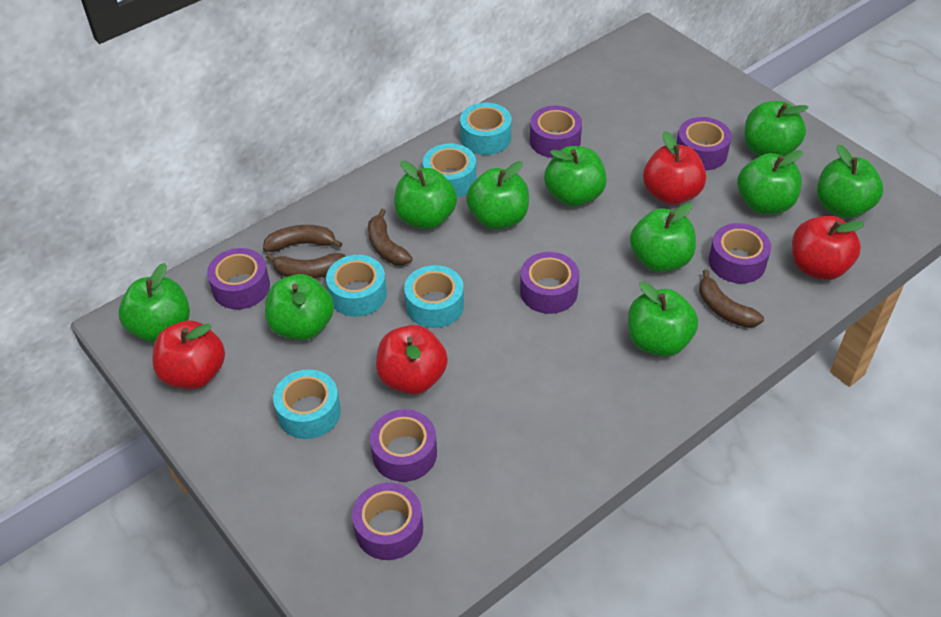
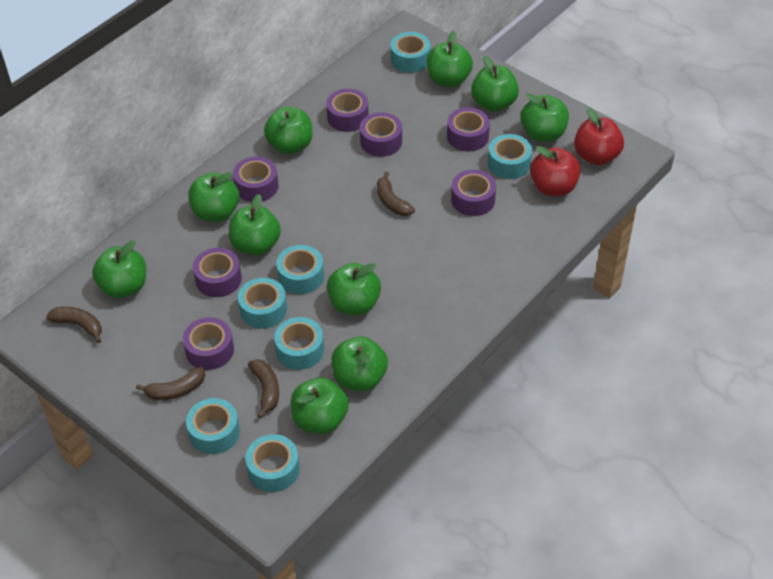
red apple: 4 -> 2
turquoise tape: 5 -> 7

